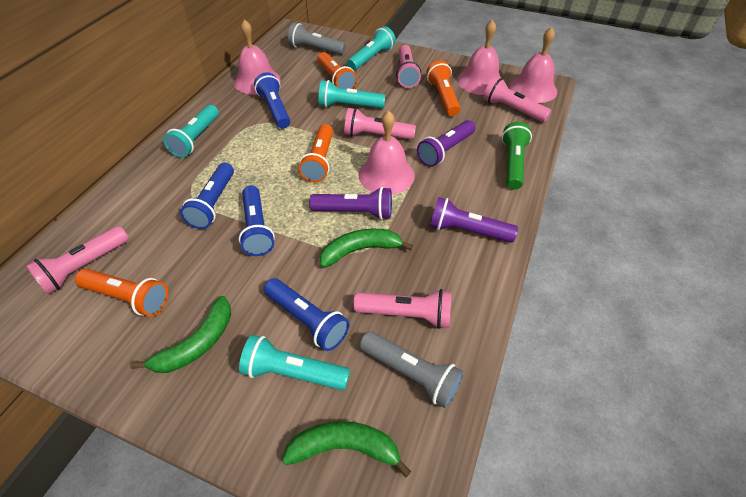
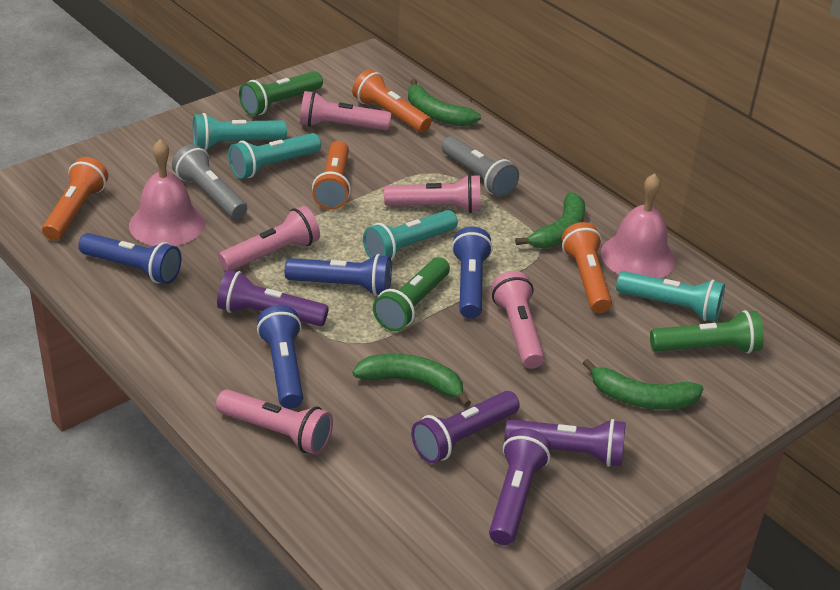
green banana: 3 -> 4
green flashlight: 1 -> 3
pink bell: 4 -> 2
purple flashlight: 3 -> 4

